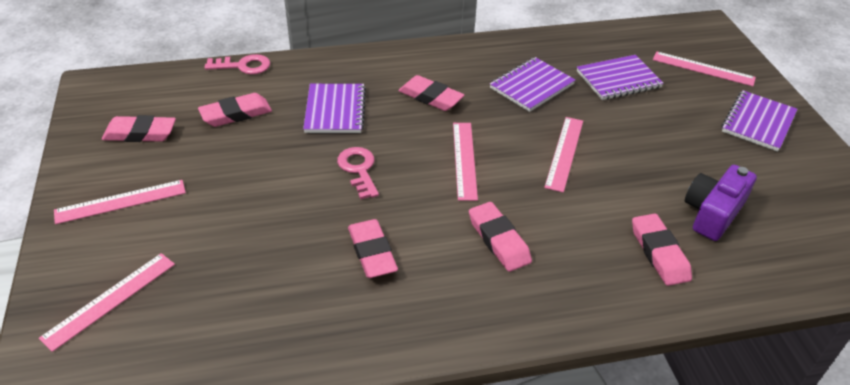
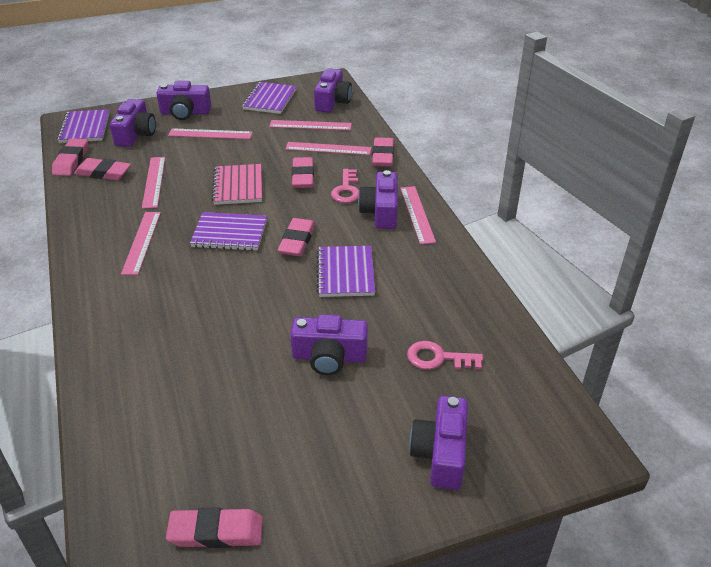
pink notebook: 0 -> 1
pink ruler: 5 -> 6
purple camera: 1 -> 6

